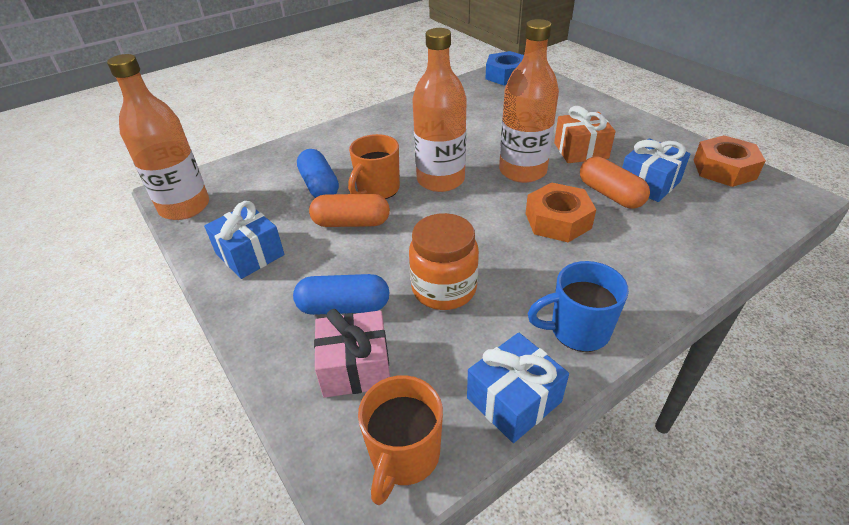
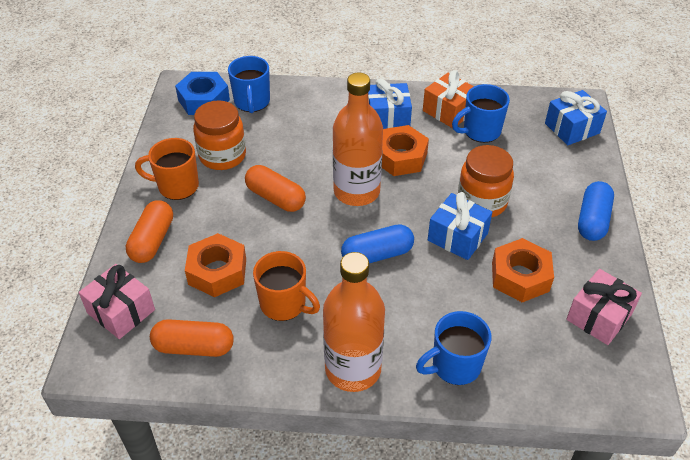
blue mug: 1 -> 3
orange bottle: 3 -> 2
orange capsule: 2 -> 3
orange jar: 1 -> 2
orange nut: 2 -> 3
pink gift: 1 -> 2

